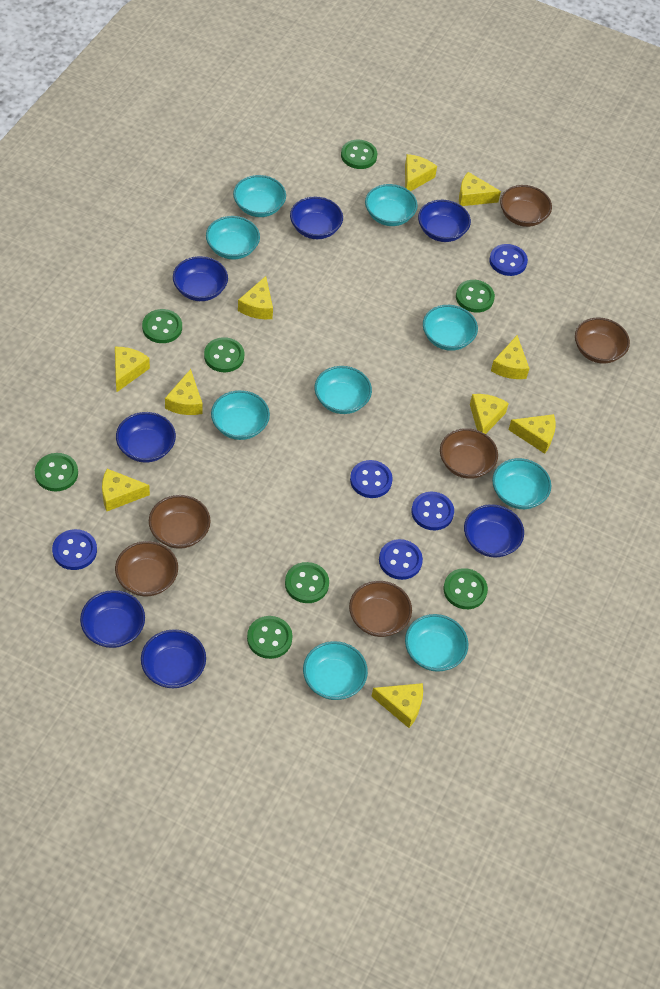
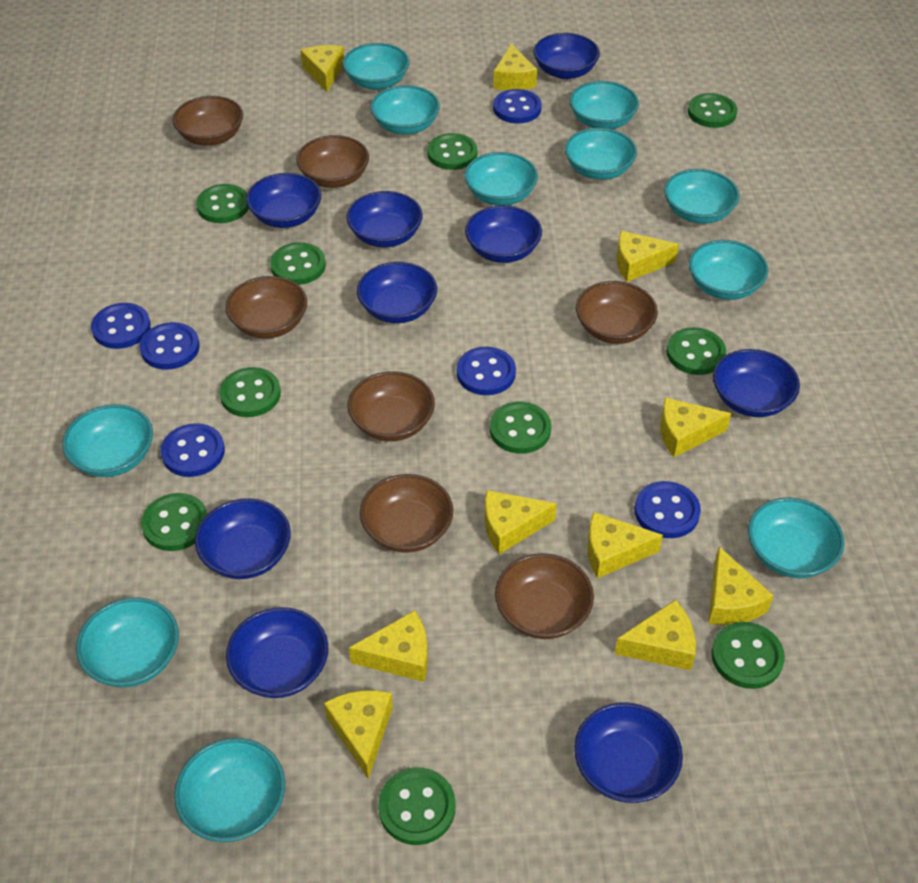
blue bowl: 7 -> 9
blue button: 5 -> 6
brown bowl: 6 -> 7
green button: 8 -> 10
turquoise bowl: 9 -> 11

